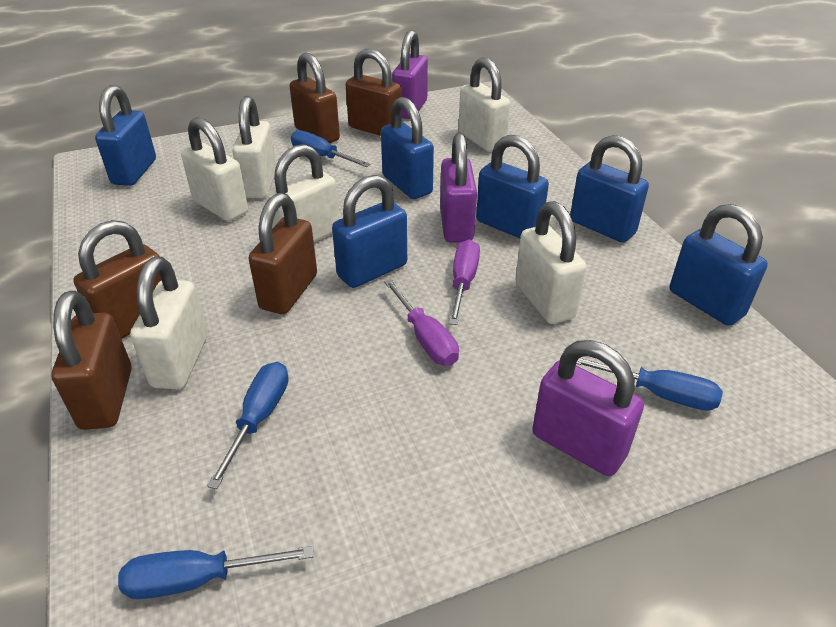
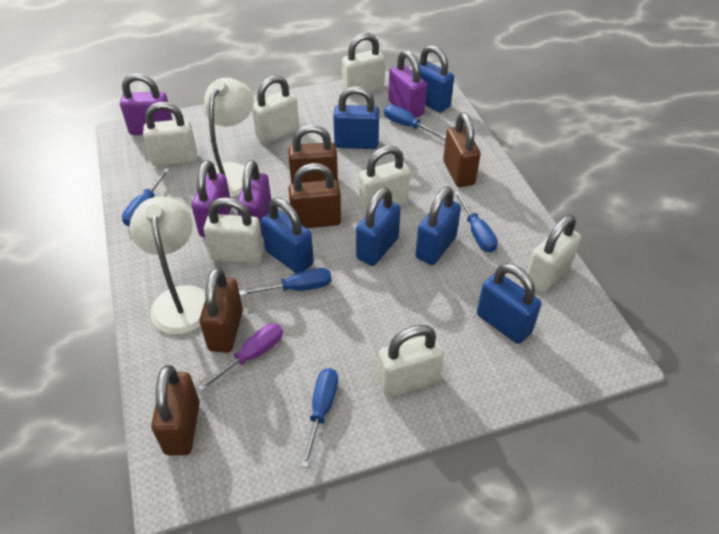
blue screwdriver: 4 -> 5
purple padlock: 3 -> 4
purple screwdriver: 2 -> 1
white lamp: 0 -> 2
white padlock: 6 -> 7

